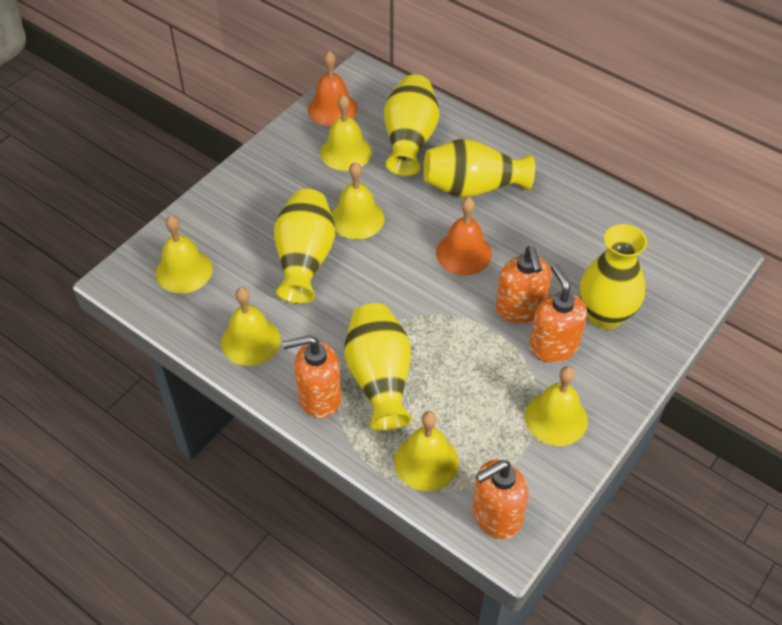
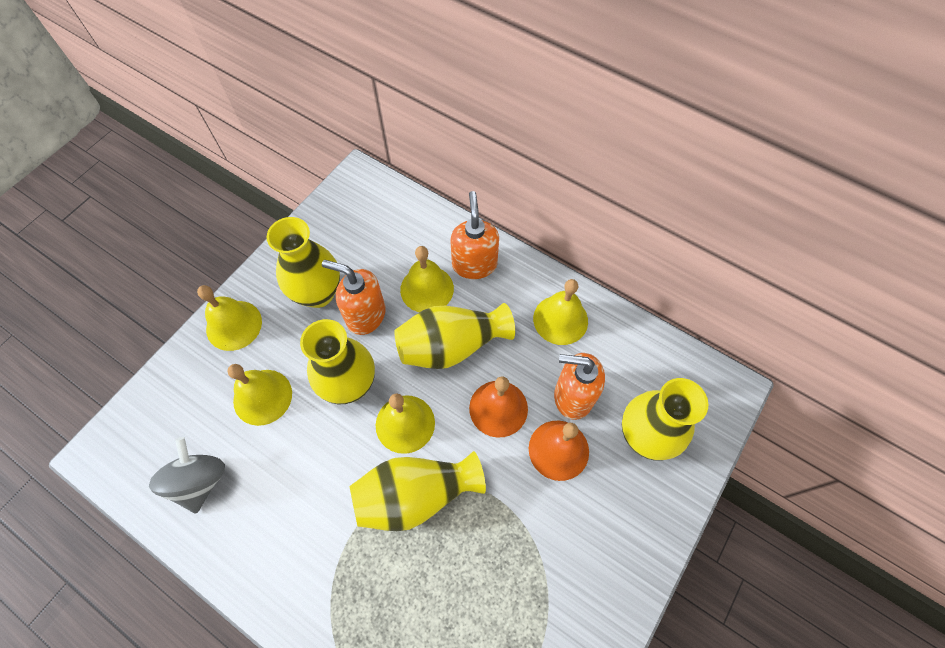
grey spinning top: 0 -> 1
orange soap dispenser: 4 -> 3
yellow bell: 6 -> 5

